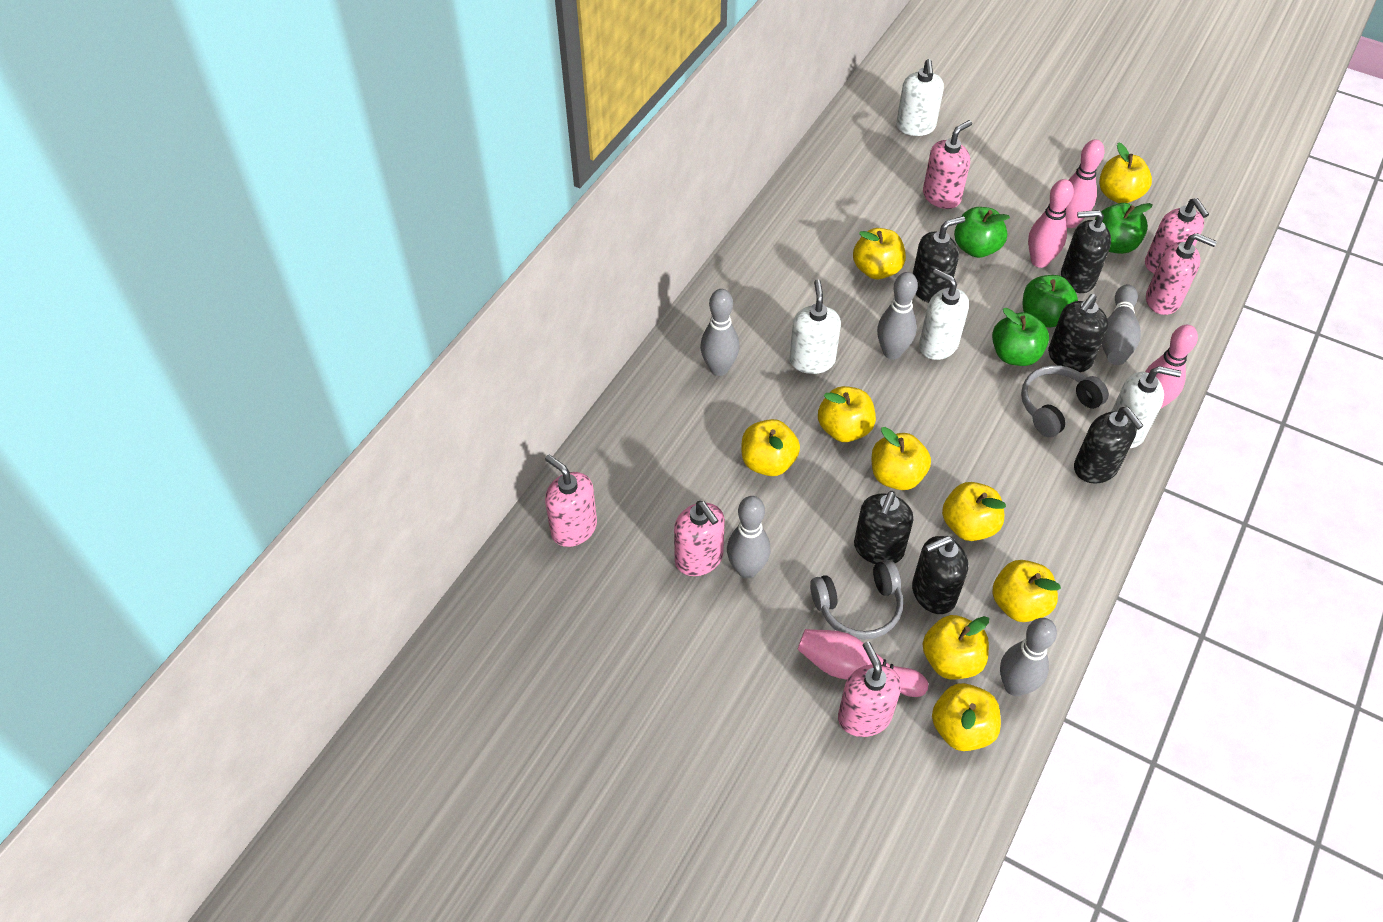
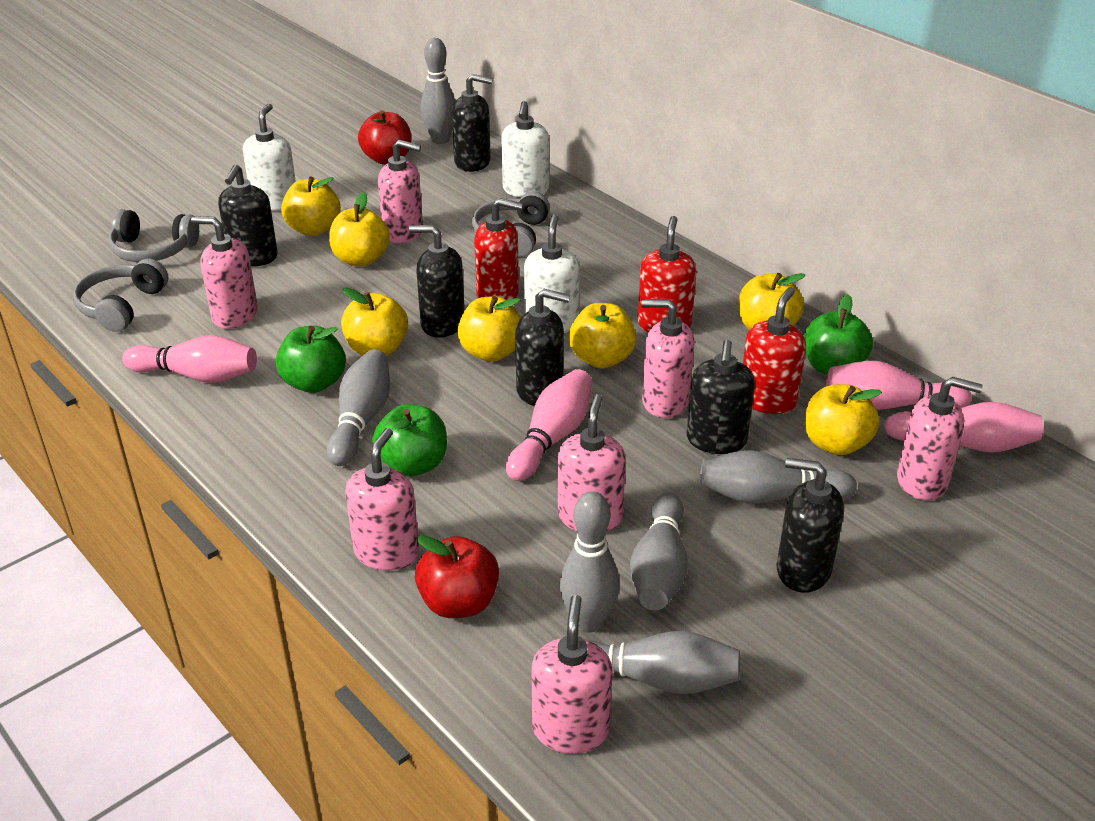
green apple: 4 -> 3
grey bowling pin: 5 -> 6
grey headphones: 2 -> 3
pink soap dispenser: 6 -> 7
red apple: 0 -> 2
red soap dispenser: 0 -> 3
white soap dispenser: 4 -> 3
yellow apple: 9 -> 7

